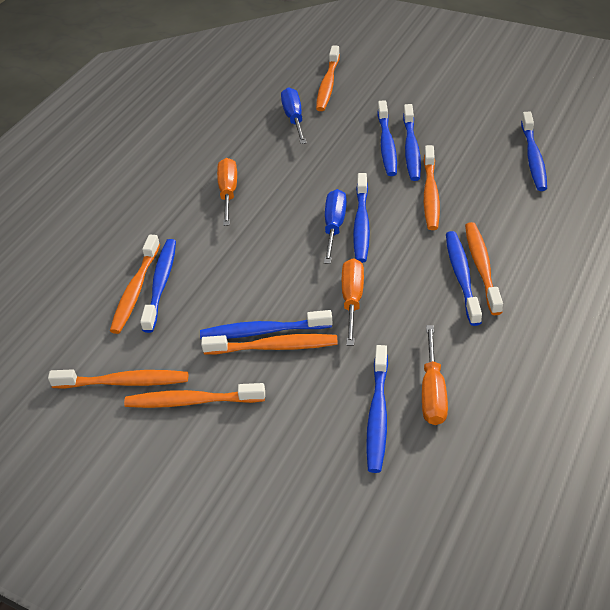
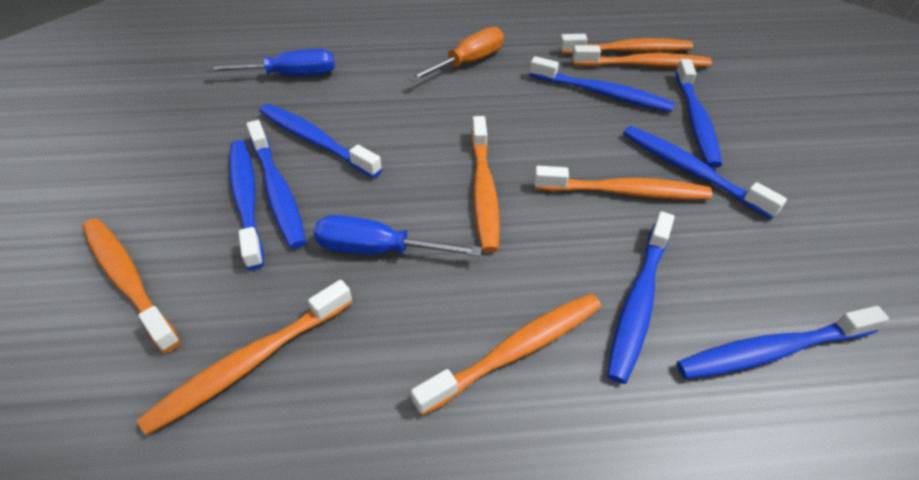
orange screwdriver: 3 -> 1

